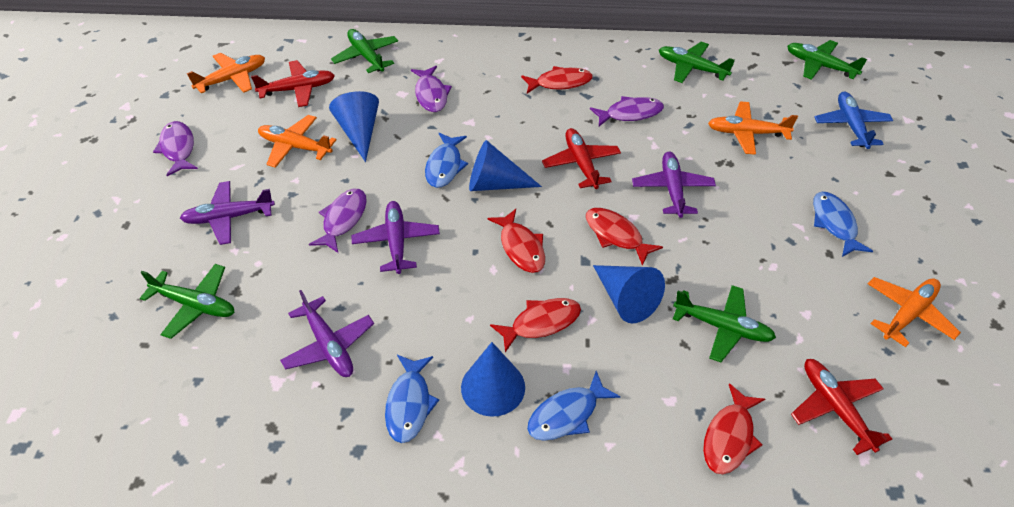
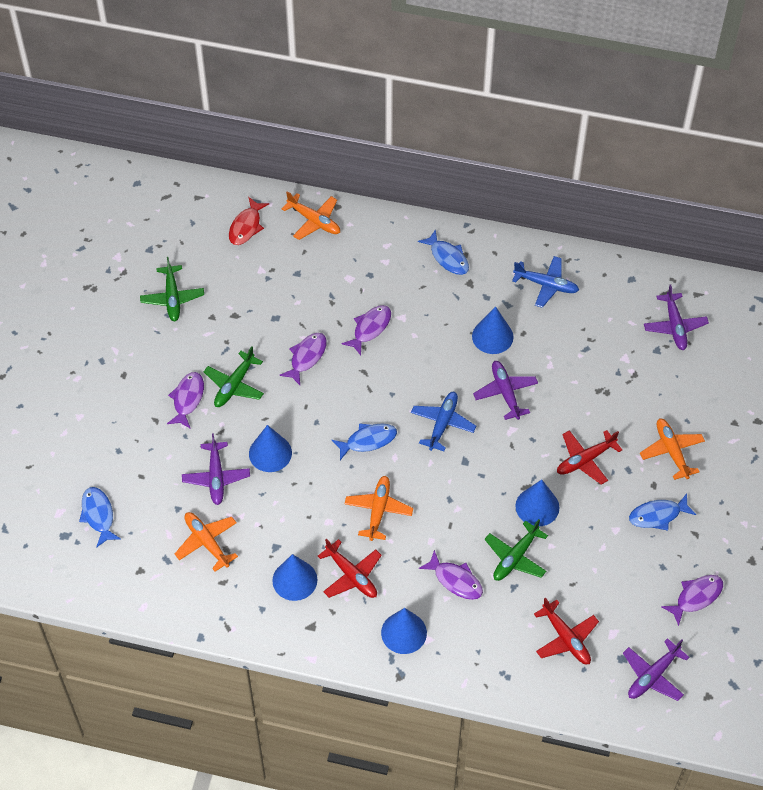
blue cone: 4 -> 5
blue plane: 1 -> 2
green plane: 5 -> 3
purple fish: 4 -> 5
red fish: 5 -> 1

